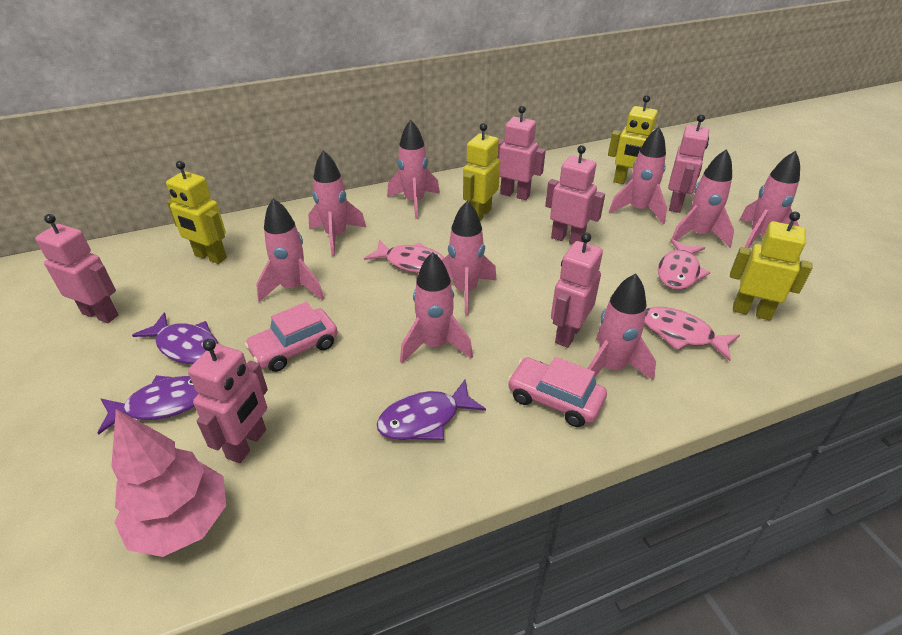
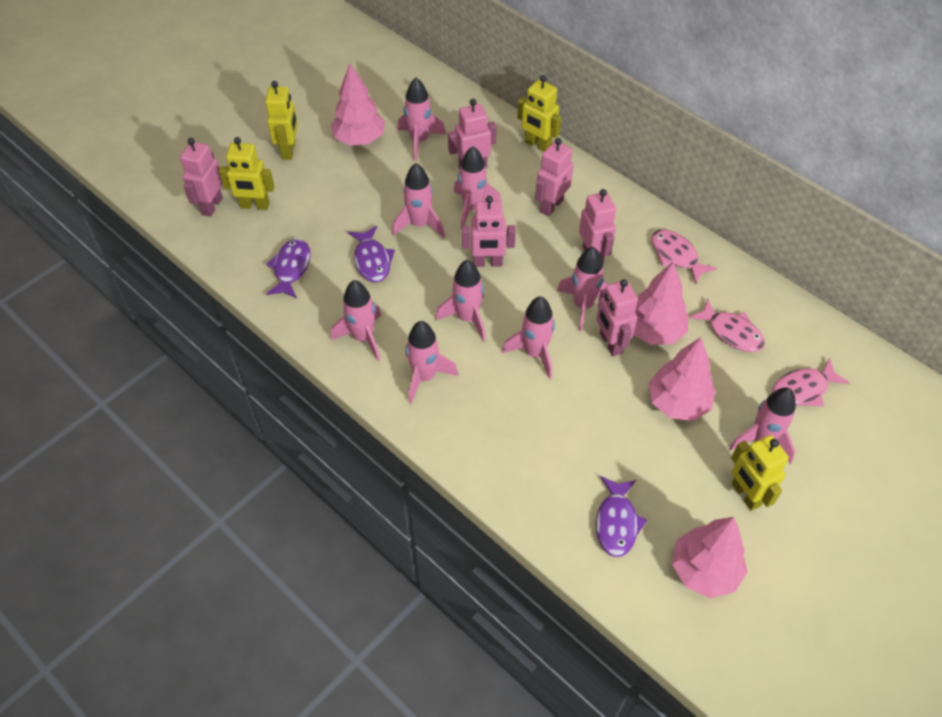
pink car: 2 -> 0
pink tree: 1 -> 4

